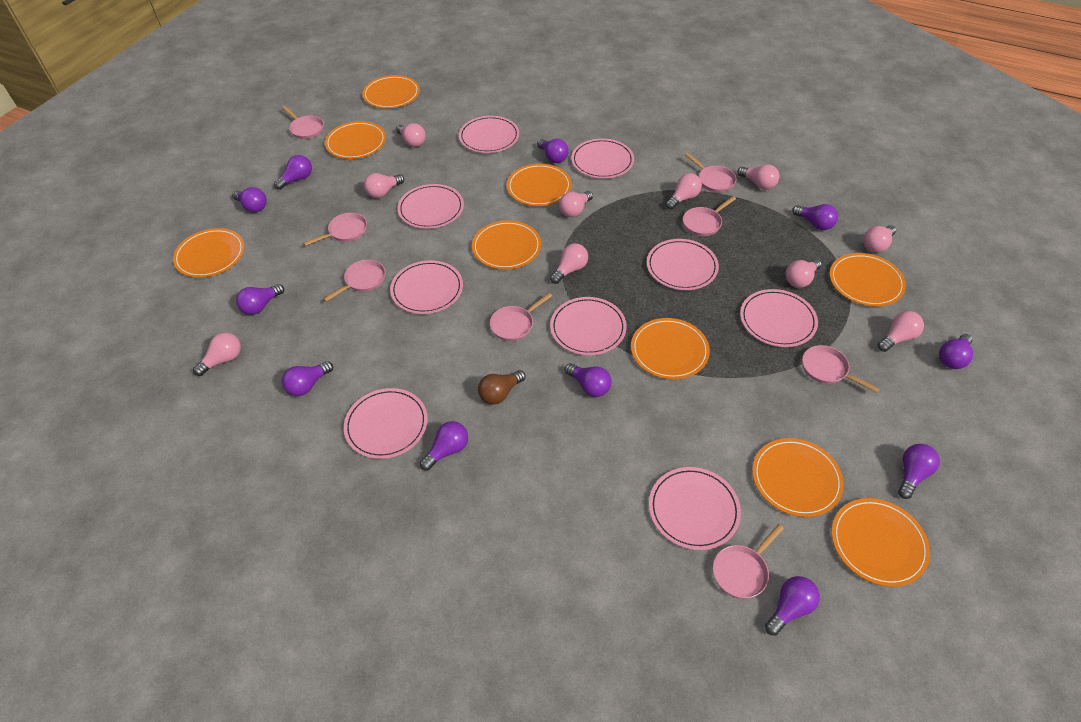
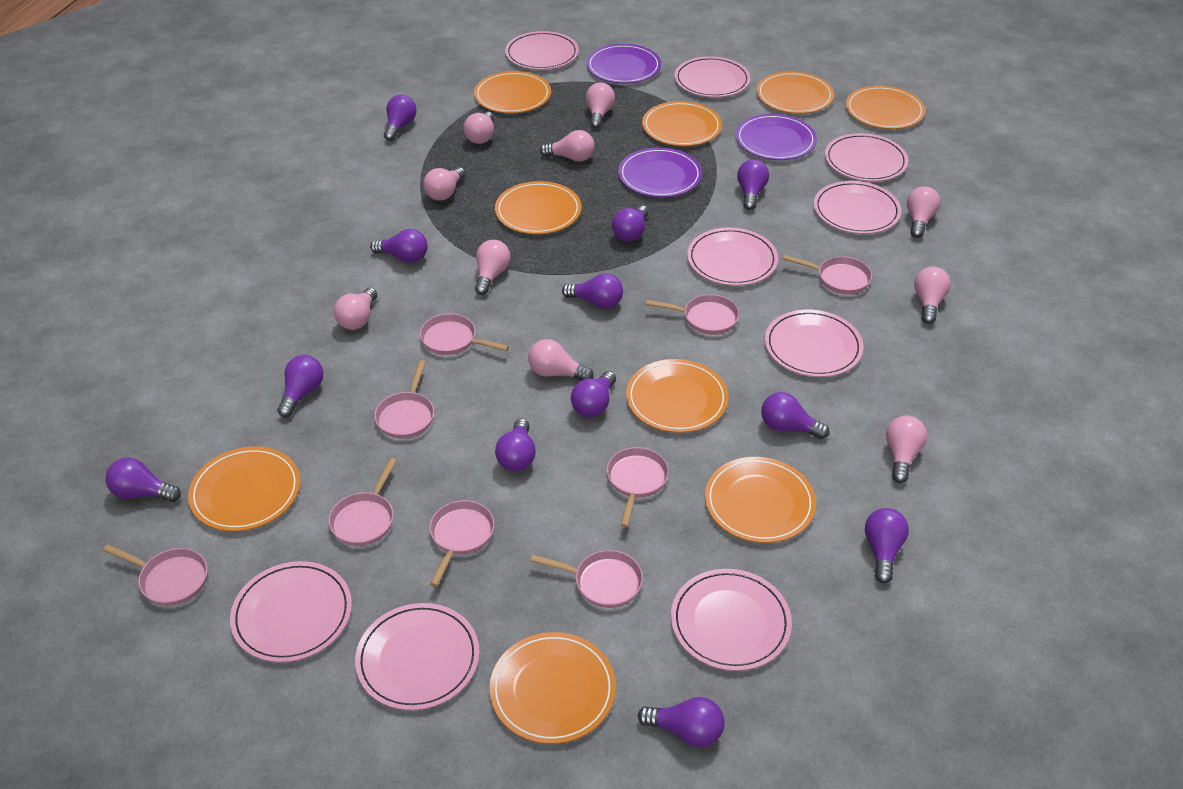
brown light bulb: 1 -> 0
pink pan: 8 -> 9
purple light bulb: 11 -> 12
purple plate: 0 -> 3

